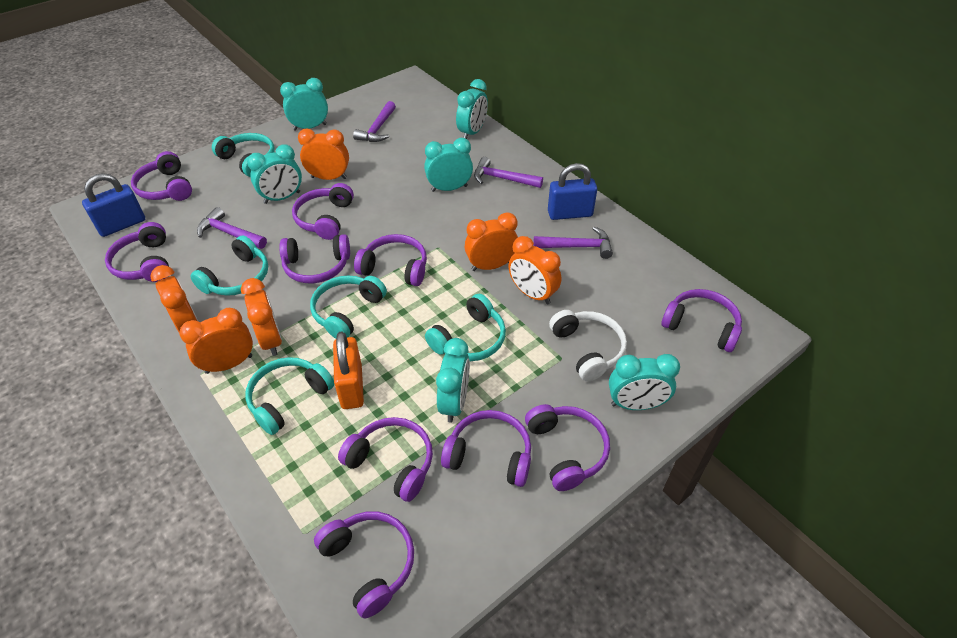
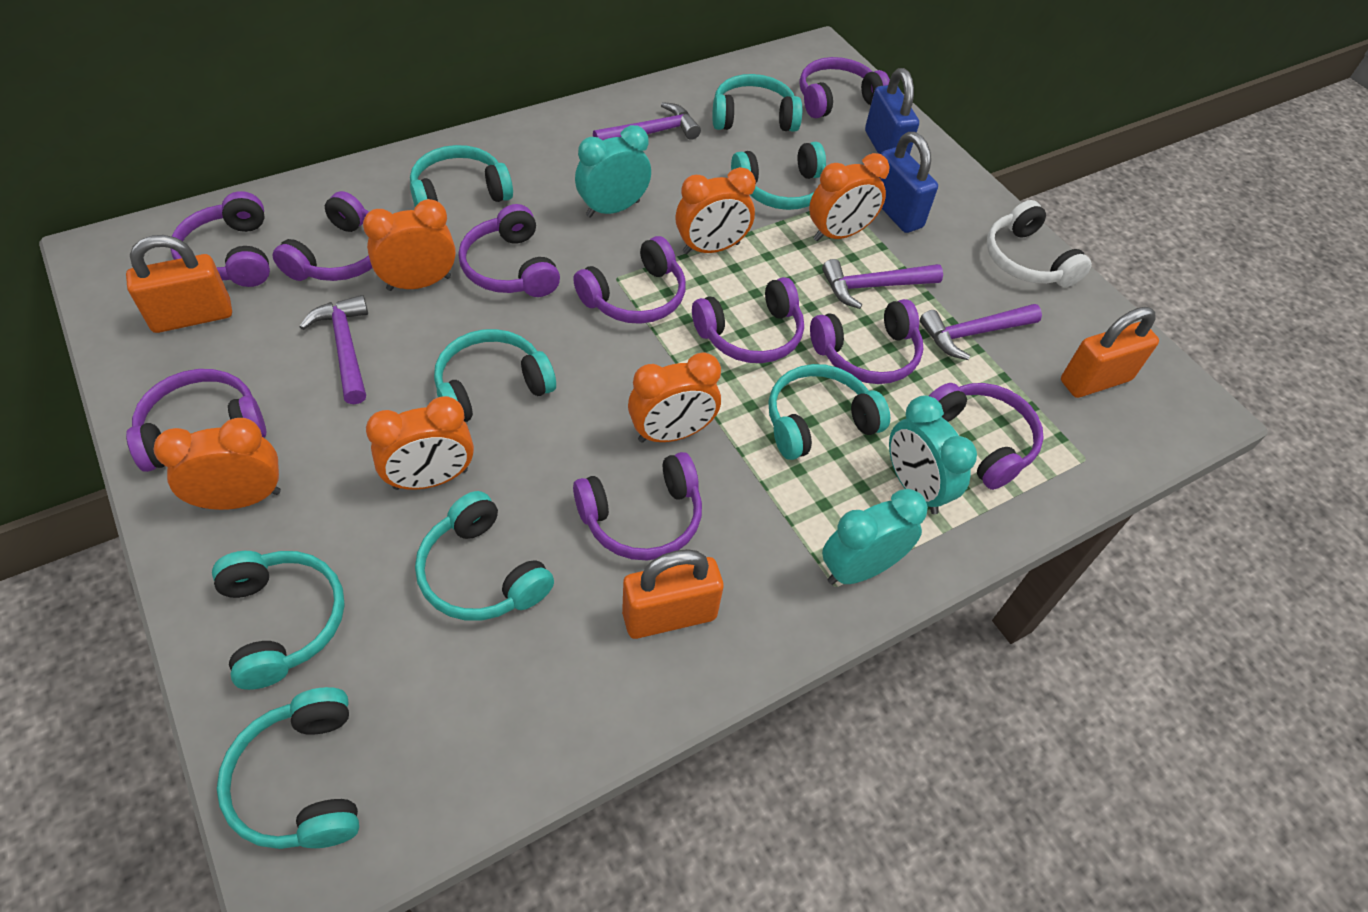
orange padlock: 1 -> 3
turquoise clock: 6 -> 3
turquoise headphones: 5 -> 8

